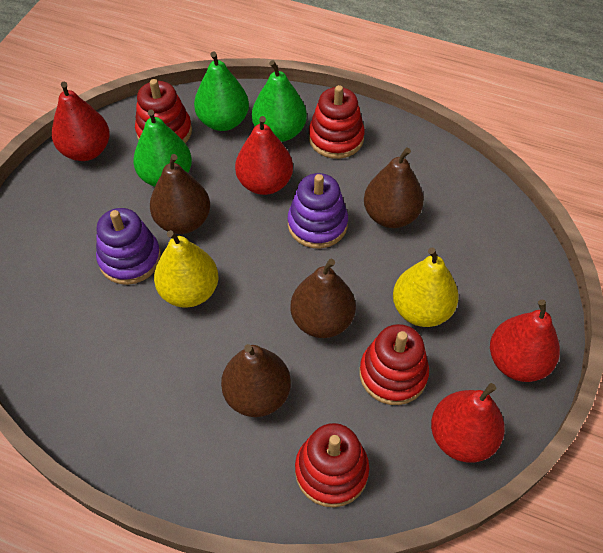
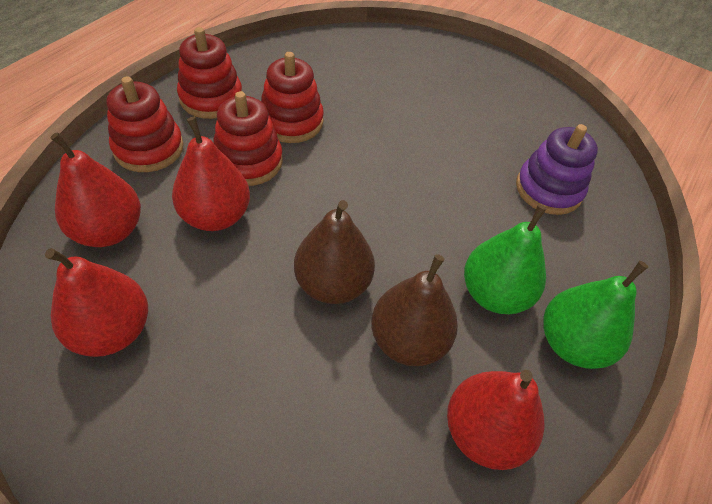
brown pear: 4 -> 2
green pear: 3 -> 2
purple stacking toy: 2 -> 1
yellow pear: 2 -> 0

